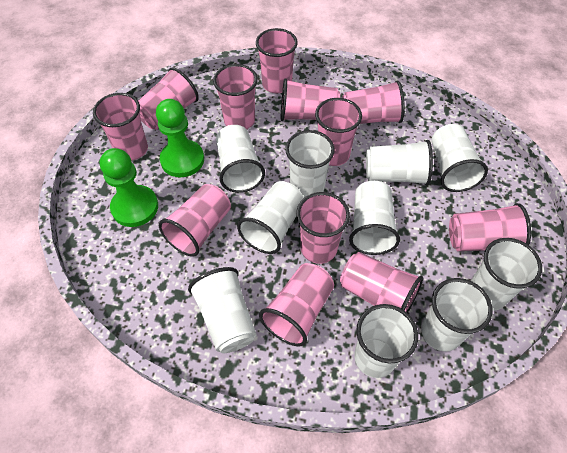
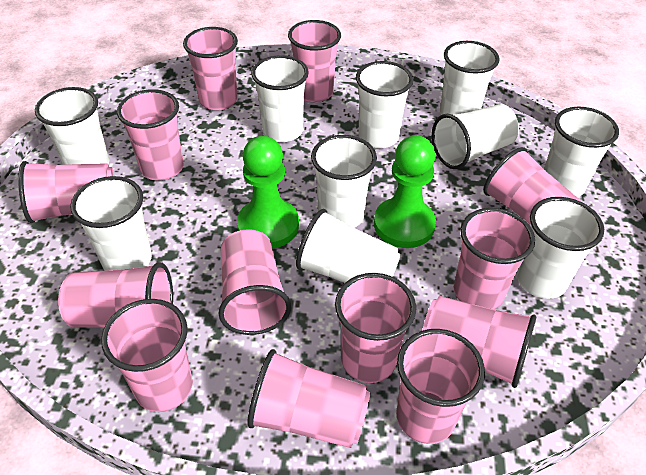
pink cup: 12 -> 13

